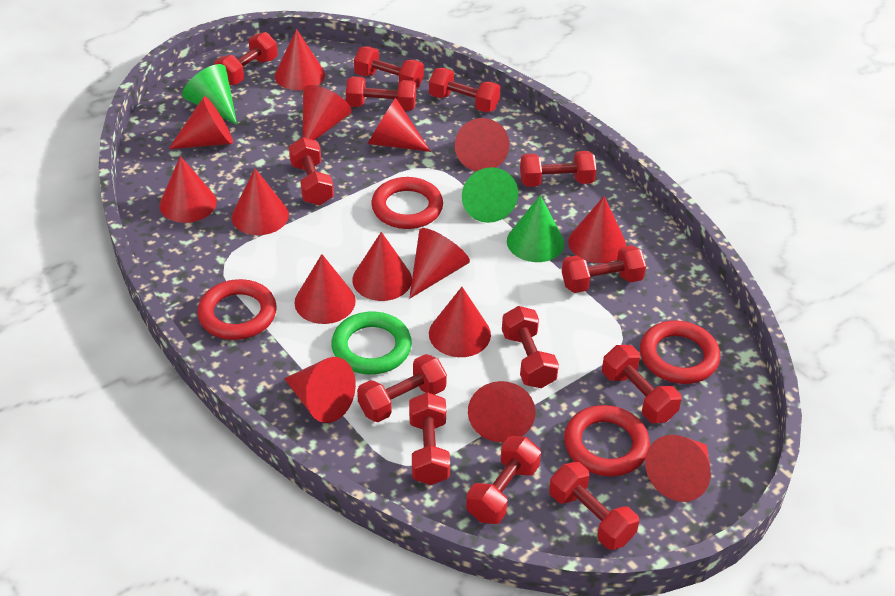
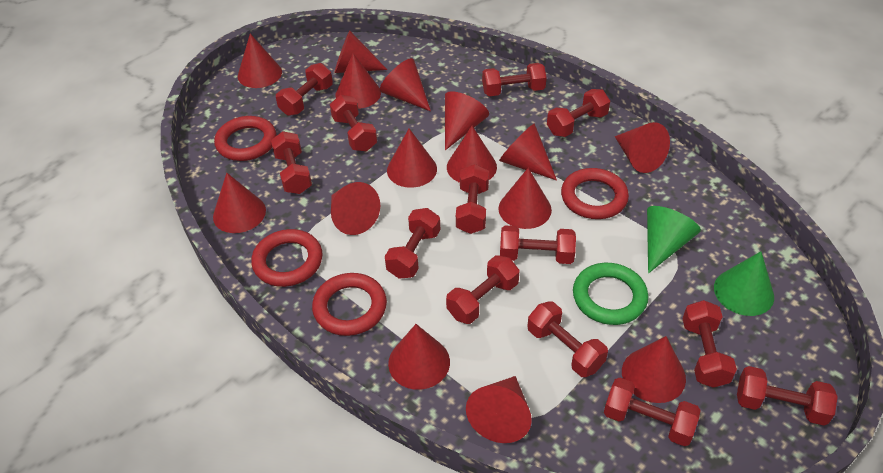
green cone: 3 -> 2

